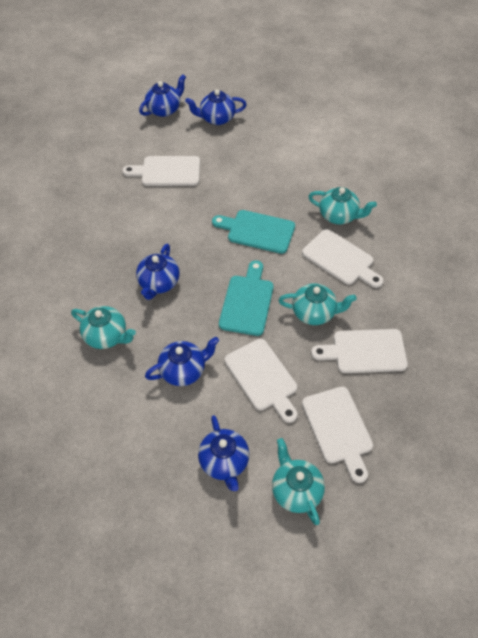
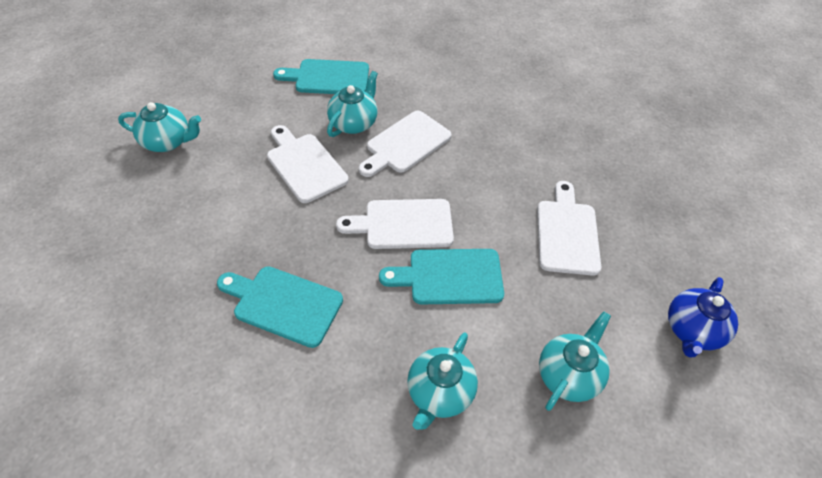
blue teapot: 5 -> 1
turquoise cutting board: 2 -> 3
white cutting board: 5 -> 4

